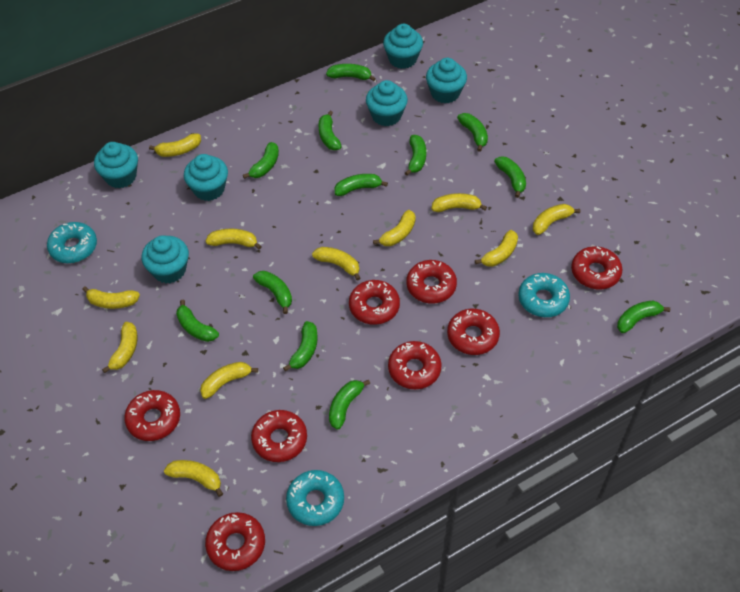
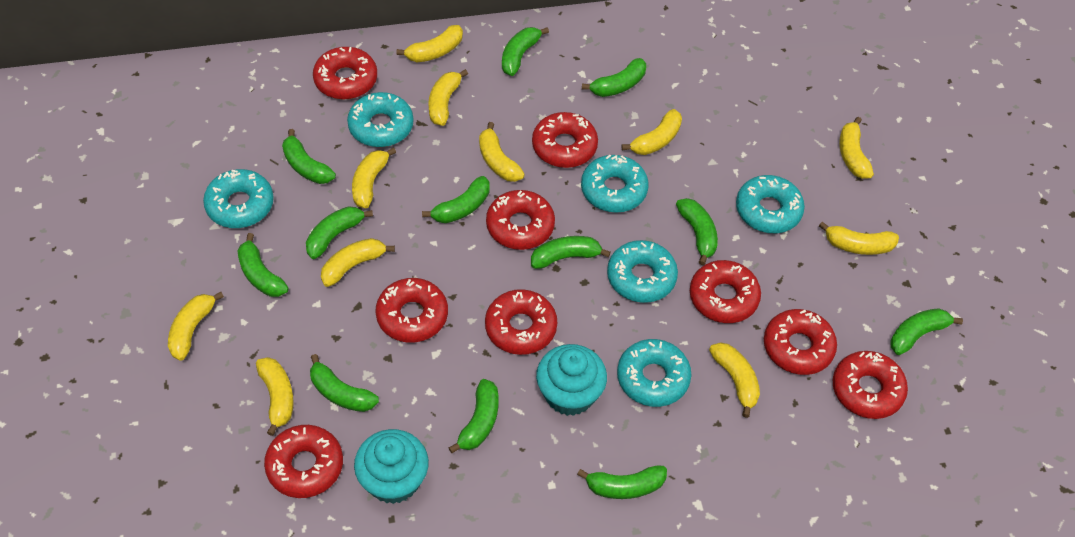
red donut: 8 -> 9
turquoise cupcake: 6 -> 2
turquoise donut: 3 -> 6

